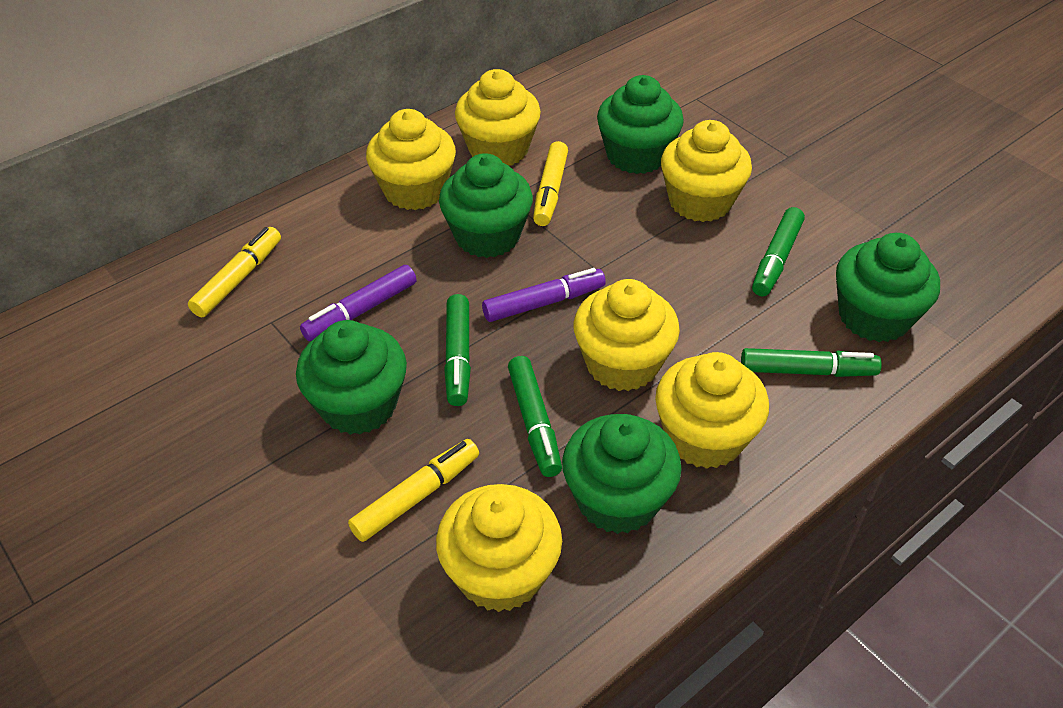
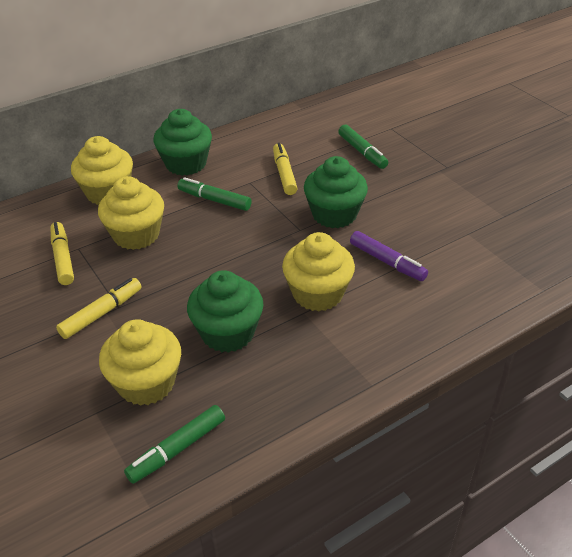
green cupcake: 5 -> 3
green marker: 4 -> 3
purple marker: 2 -> 1
yellow cupcake: 6 -> 4

